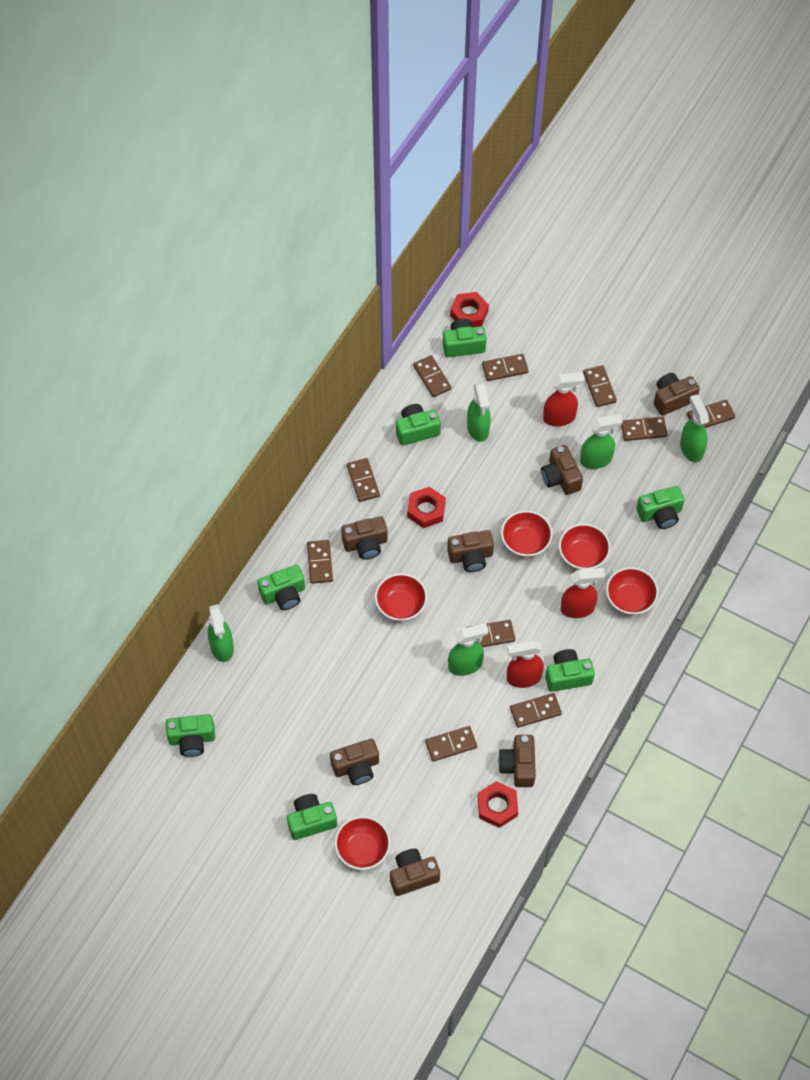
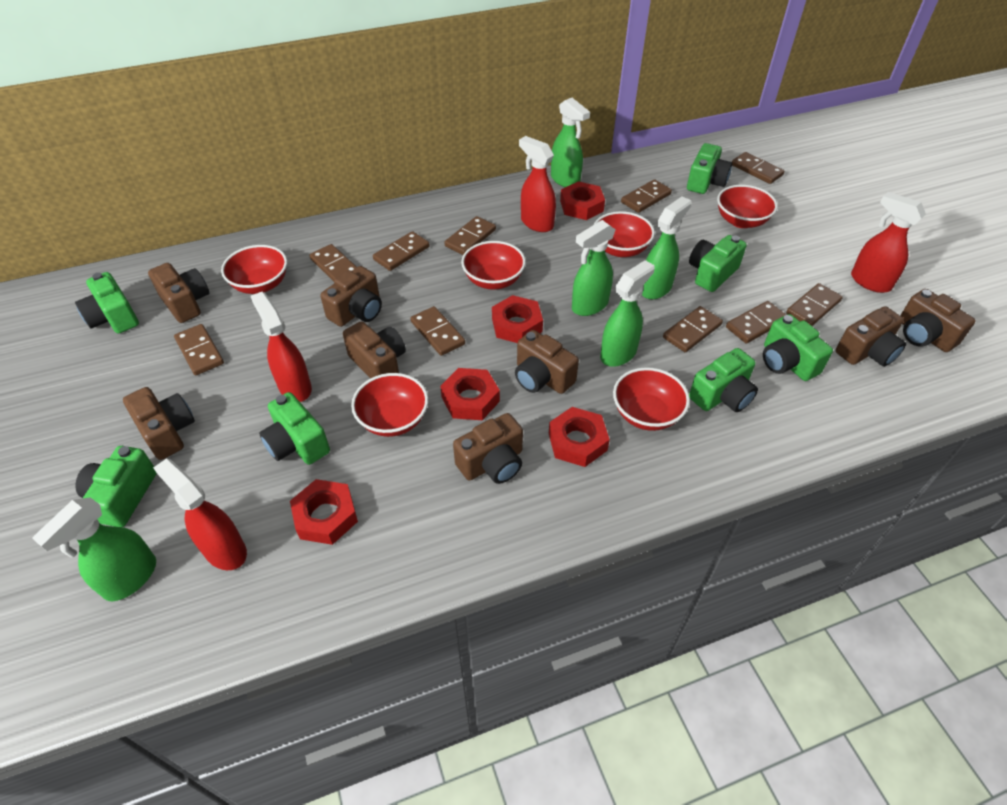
brown camera: 7 -> 8
red bowl: 5 -> 6
red nut: 3 -> 5
red spray bottle: 3 -> 4

